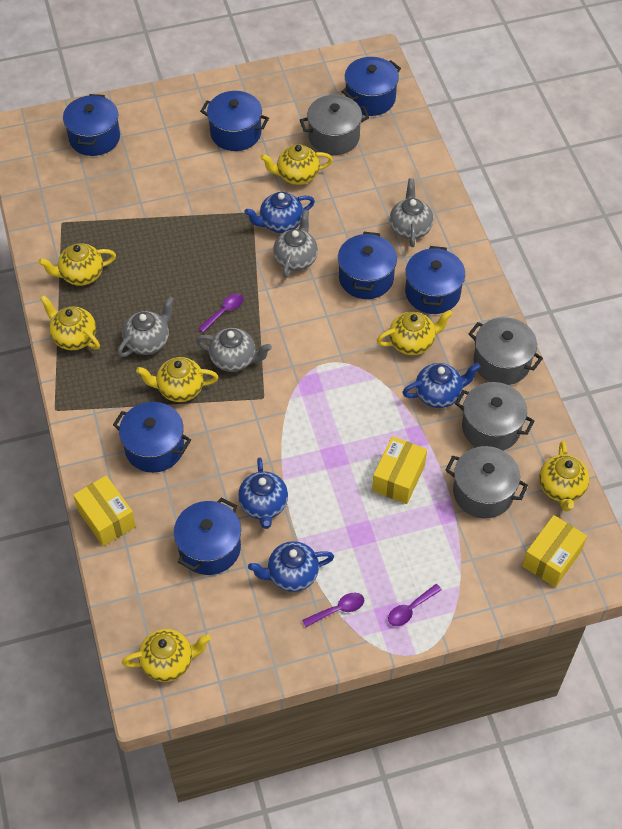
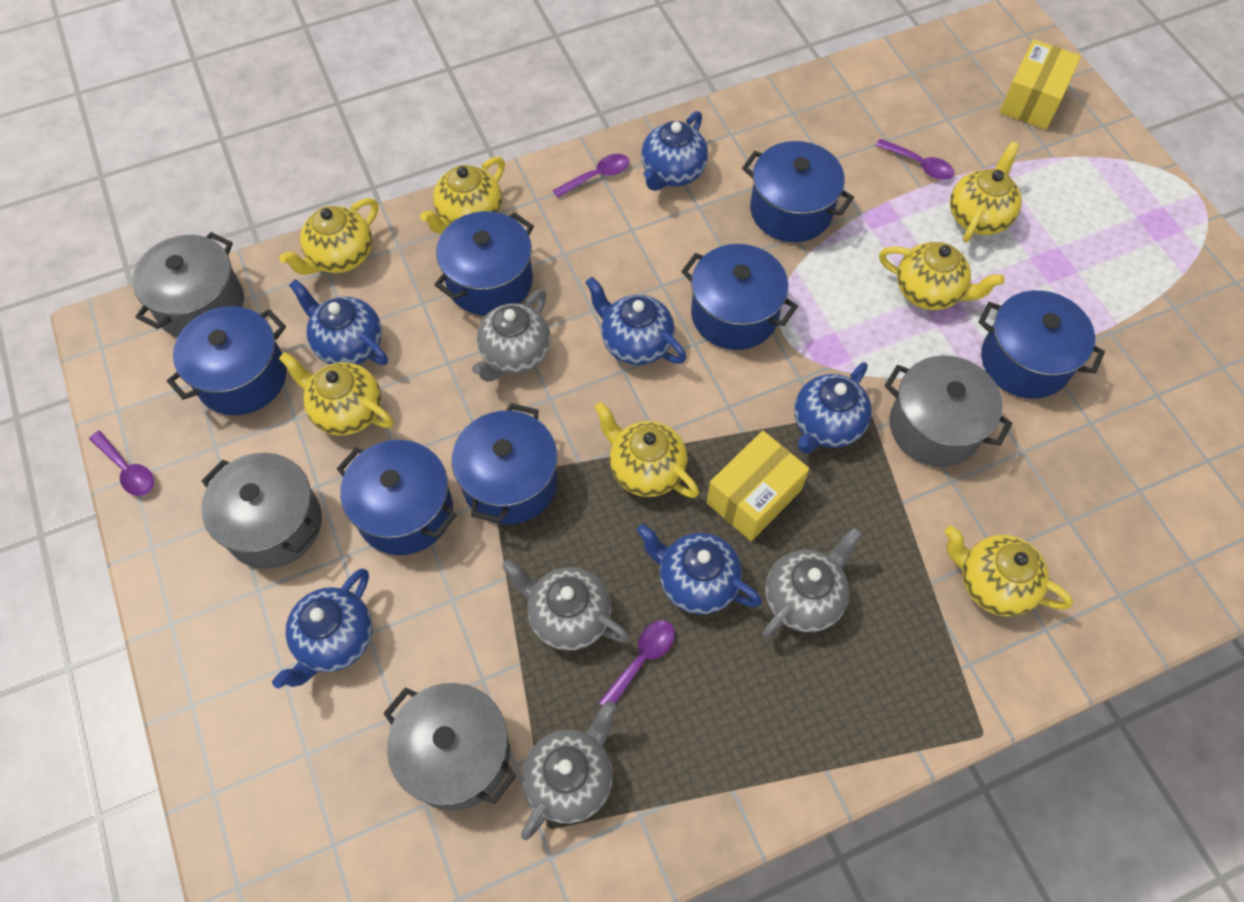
blue teapot: 4 -> 6
purple spoon: 3 -> 4
yellow box: 3 -> 2

